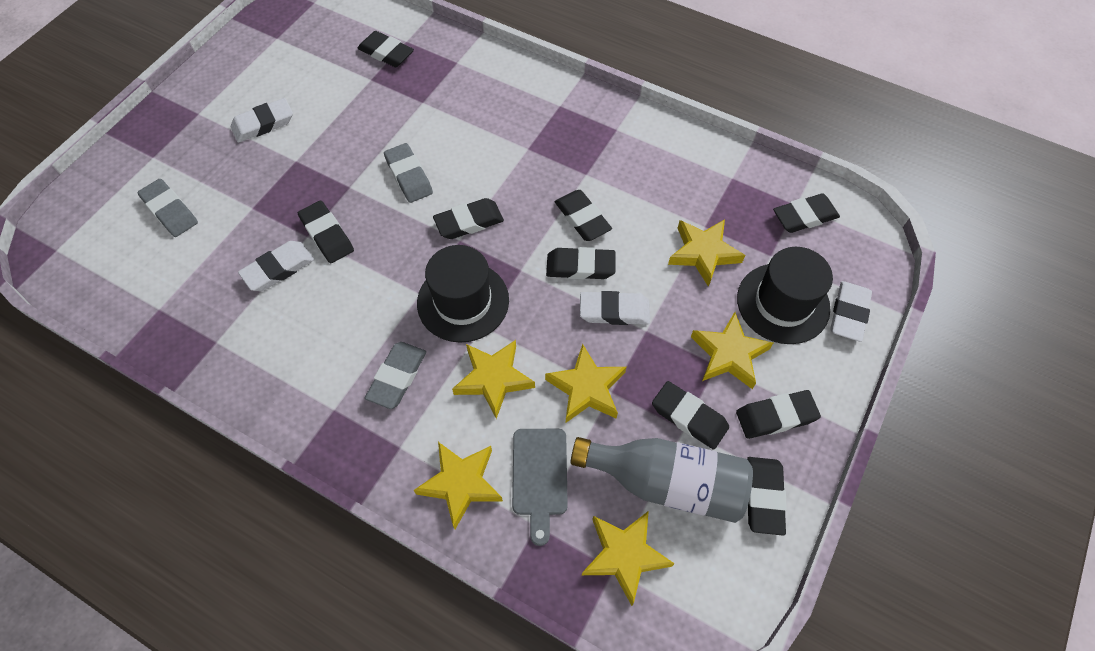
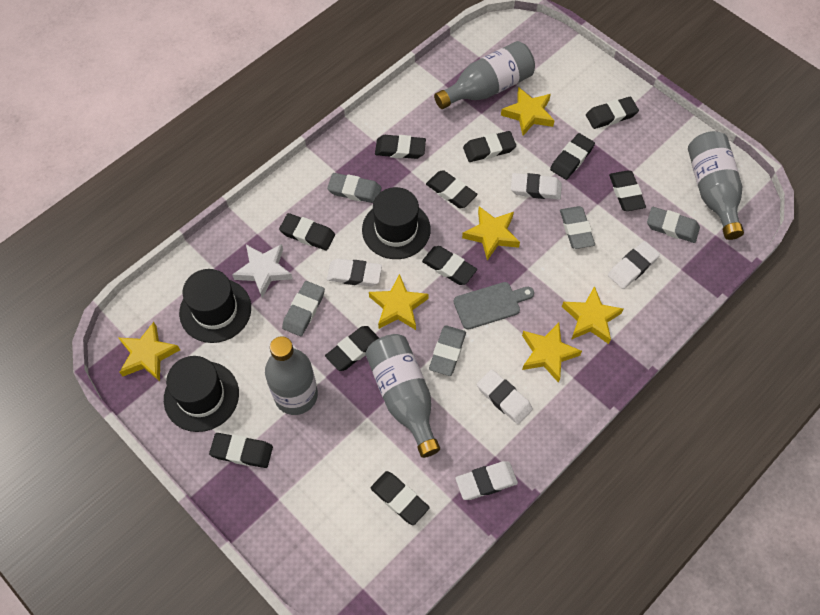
black eraser: 9 -> 11
black hat: 2 -> 3
grey bottle: 1 -> 4
grey eraser: 3 -> 5
white eraser: 4 -> 5
white star: 0 -> 1

